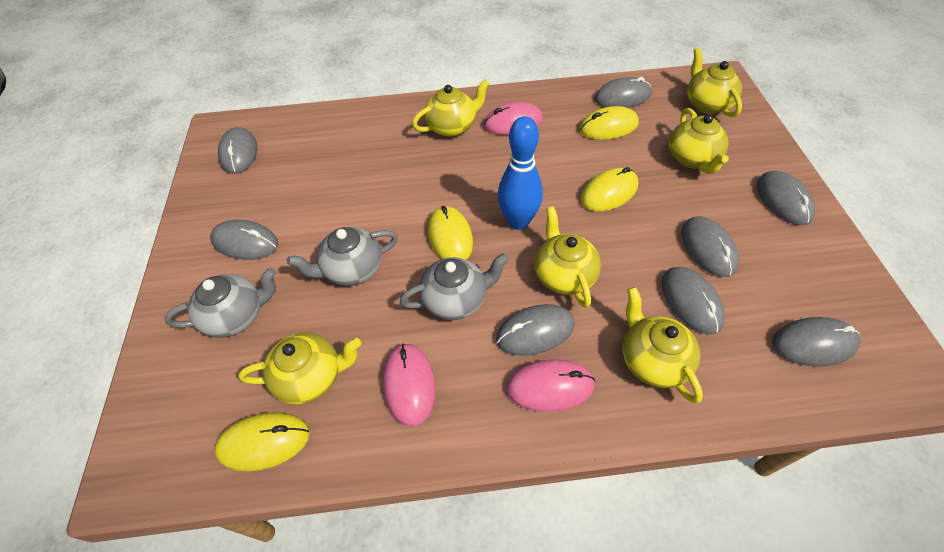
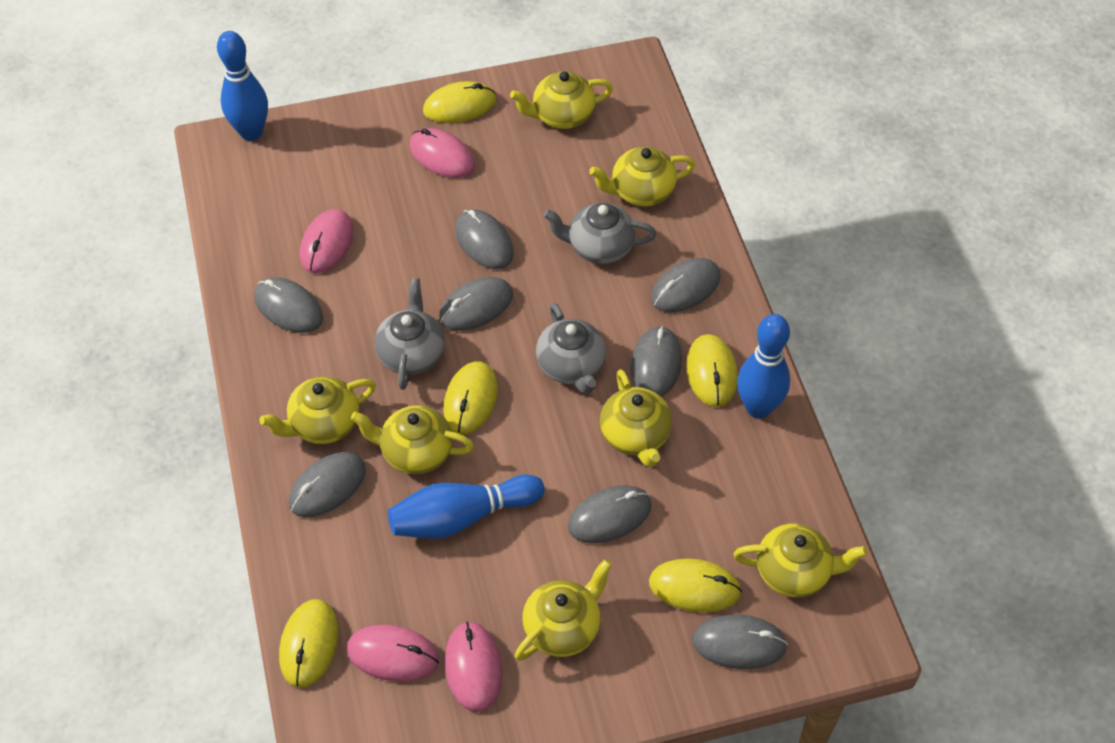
blue bowling pin: 1 -> 3
pink mouse: 3 -> 4
yellow mouse: 4 -> 5
yellow teapot: 6 -> 7

